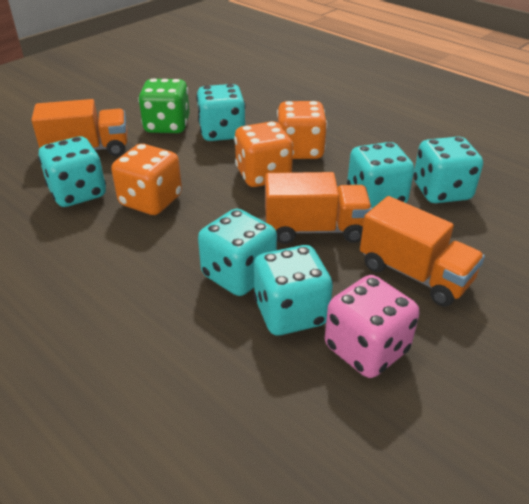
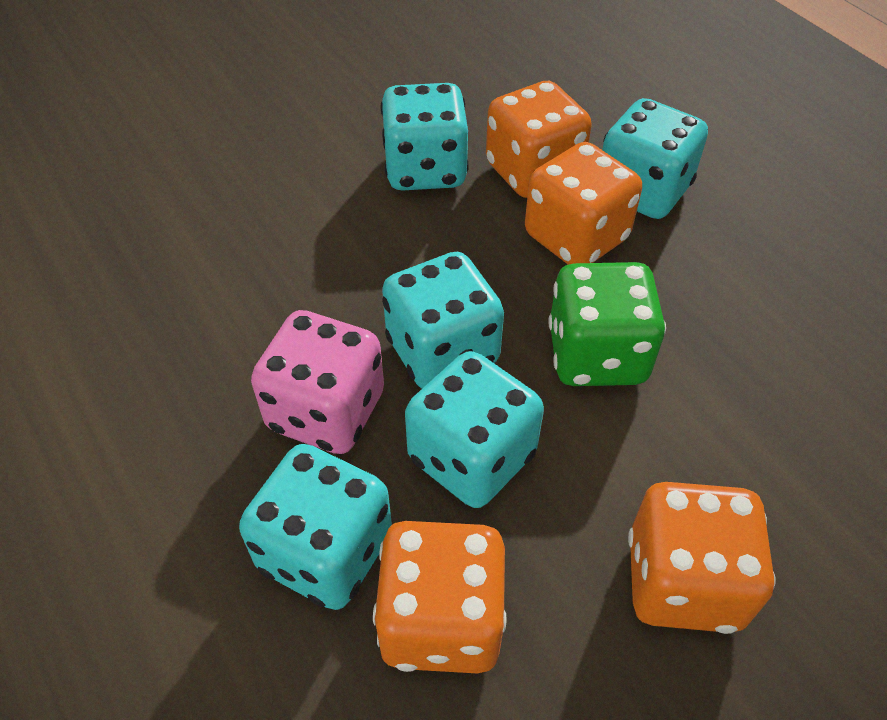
orange dice: 3 -> 4
orange truck: 3 -> 0
turquoise dice: 6 -> 5

